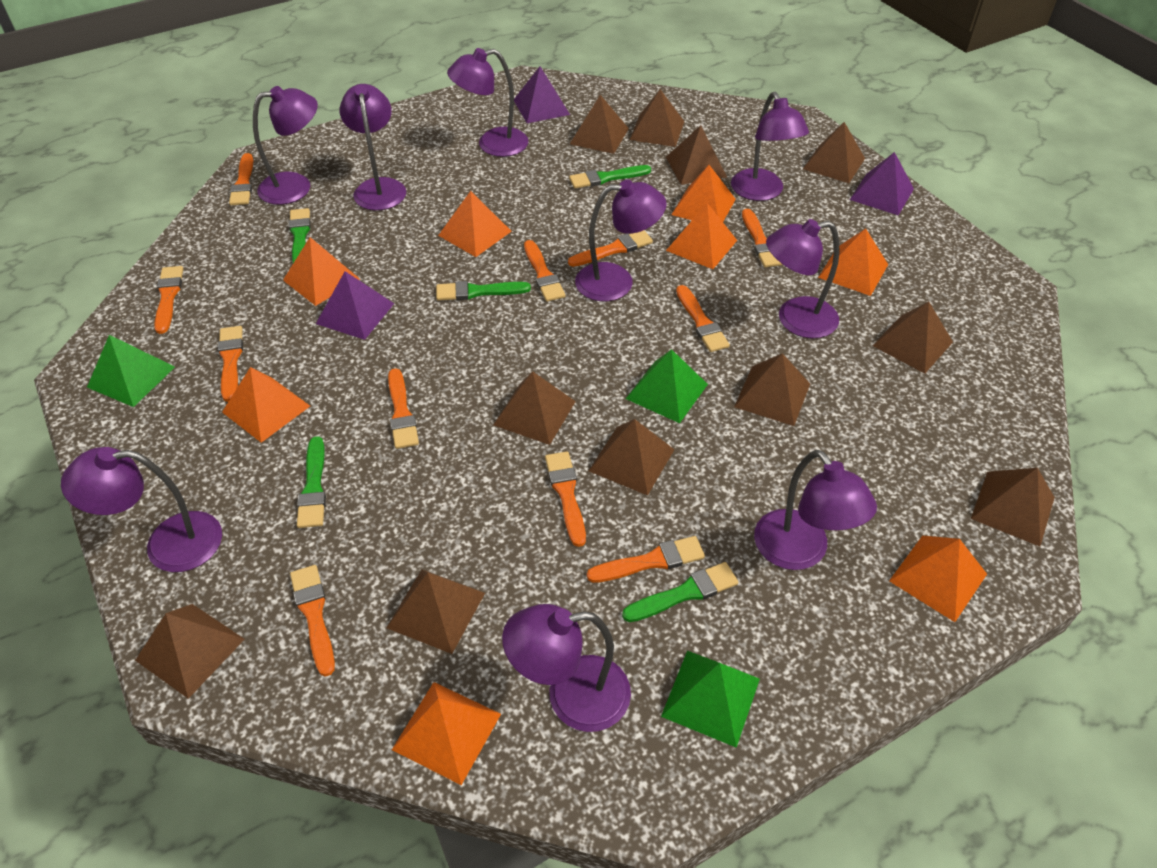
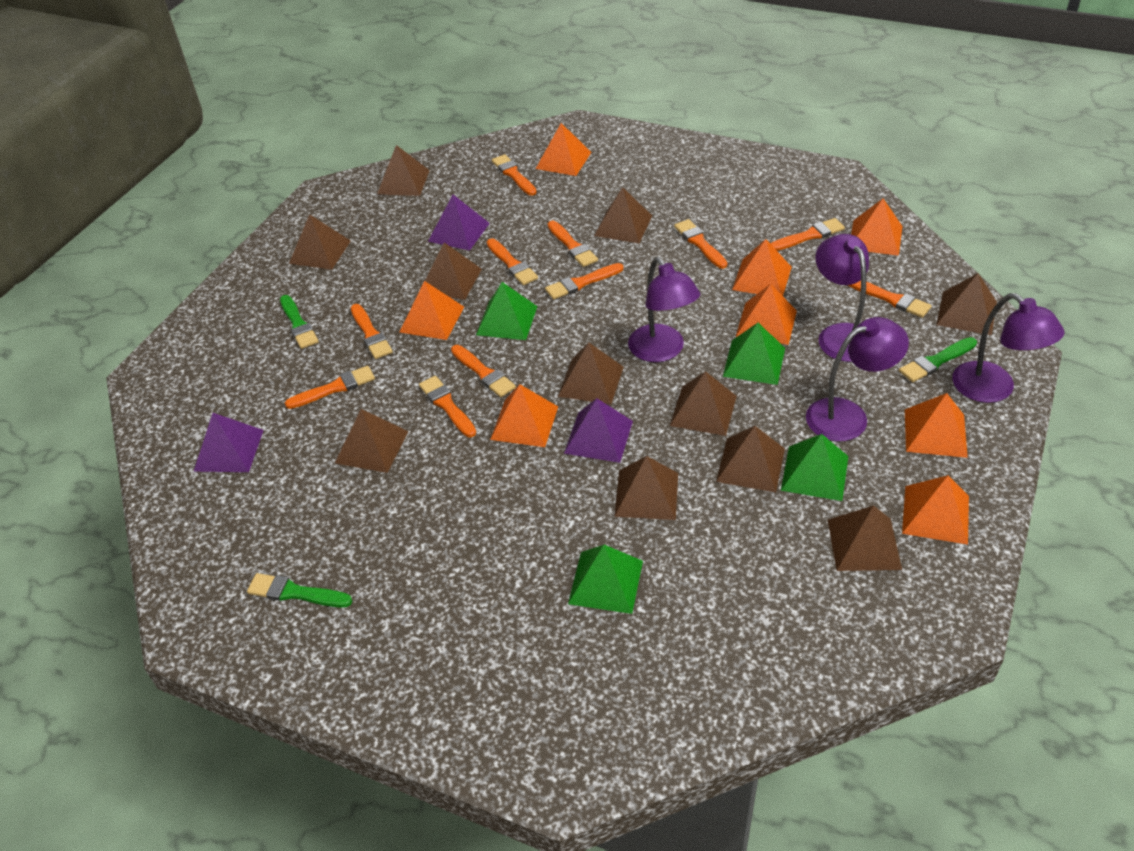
green brush: 5 -> 3
green pyramid: 3 -> 4
purple lamp: 9 -> 4

